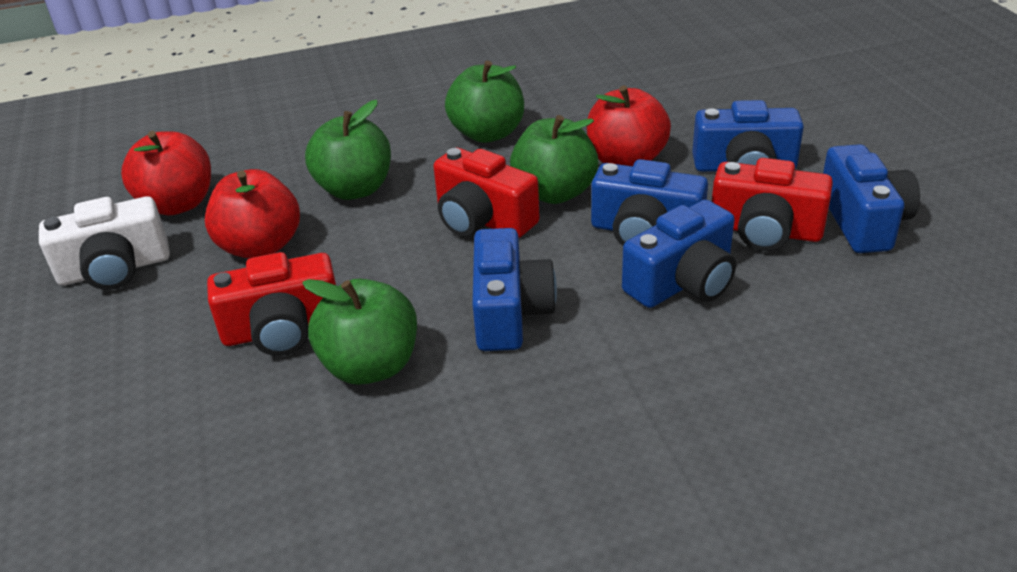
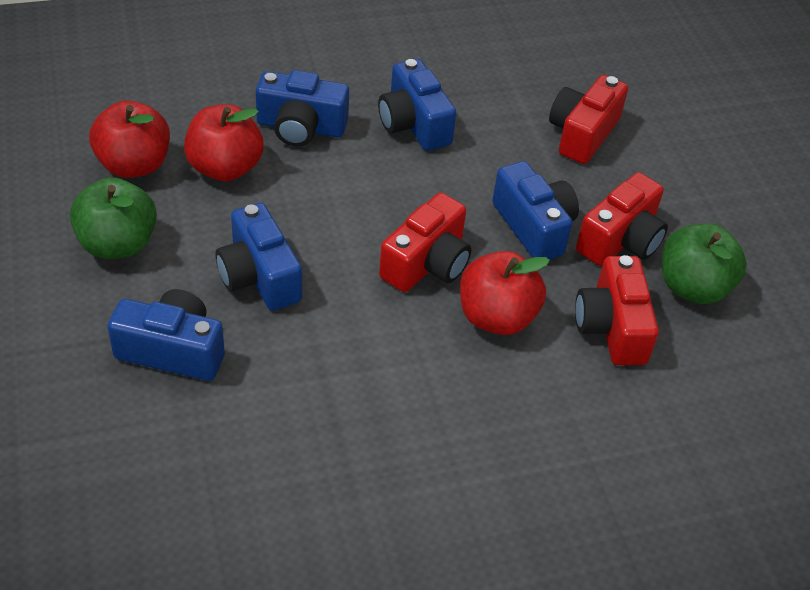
green apple: 4 -> 2
red camera: 3 -> 4
white camera: 1 -> 0

